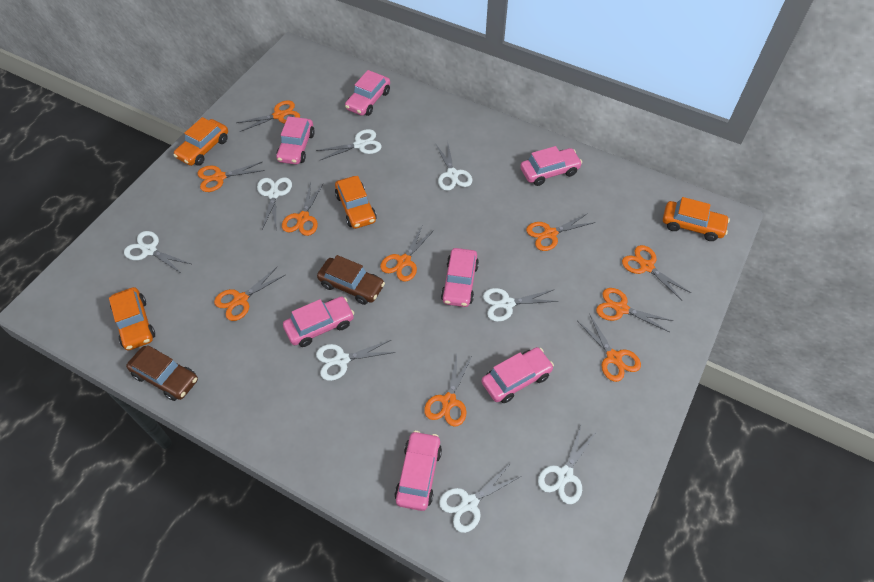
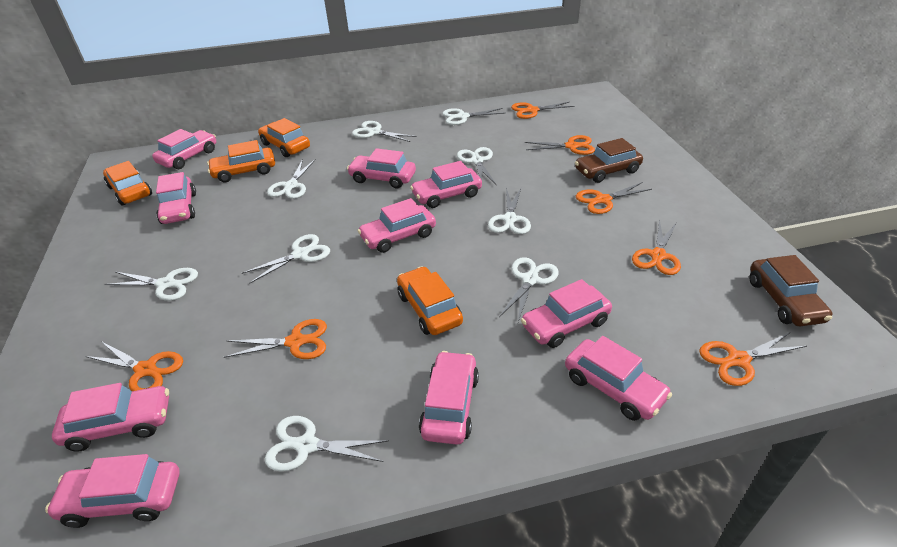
orange scissors: 10 -> 7
pink car: 7 -> 10
white scissors: 8 -> 9

